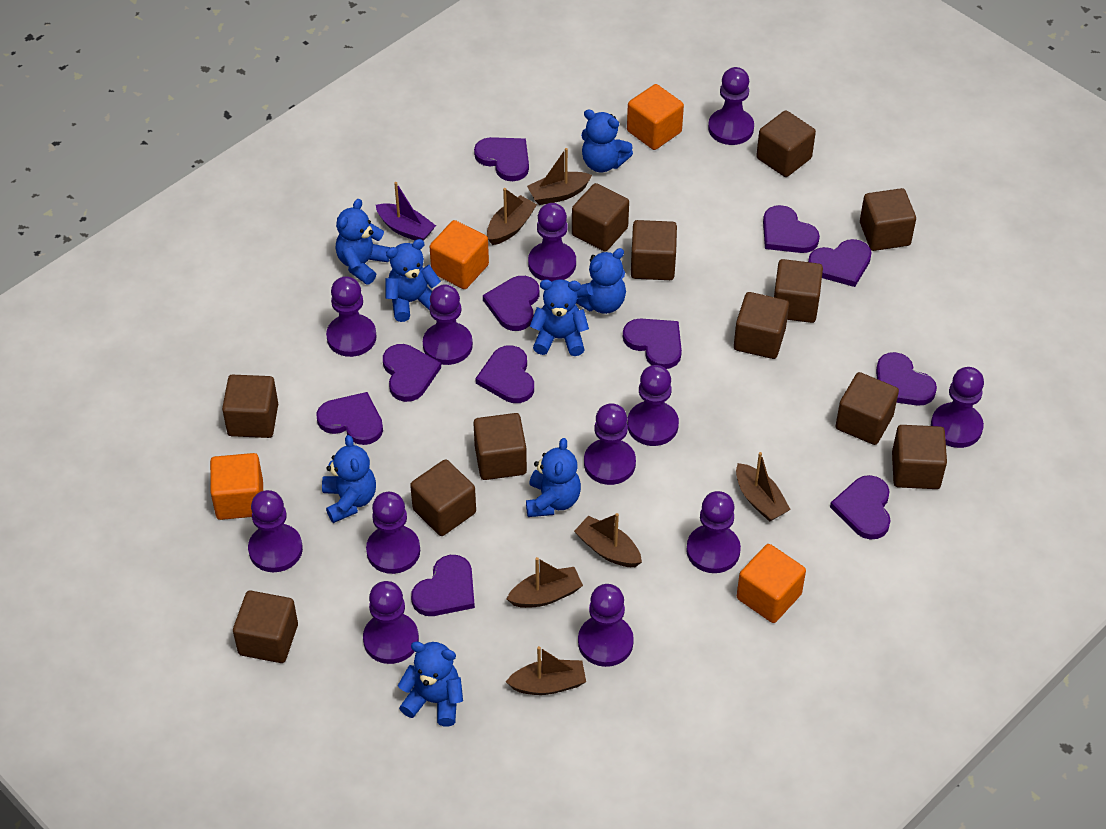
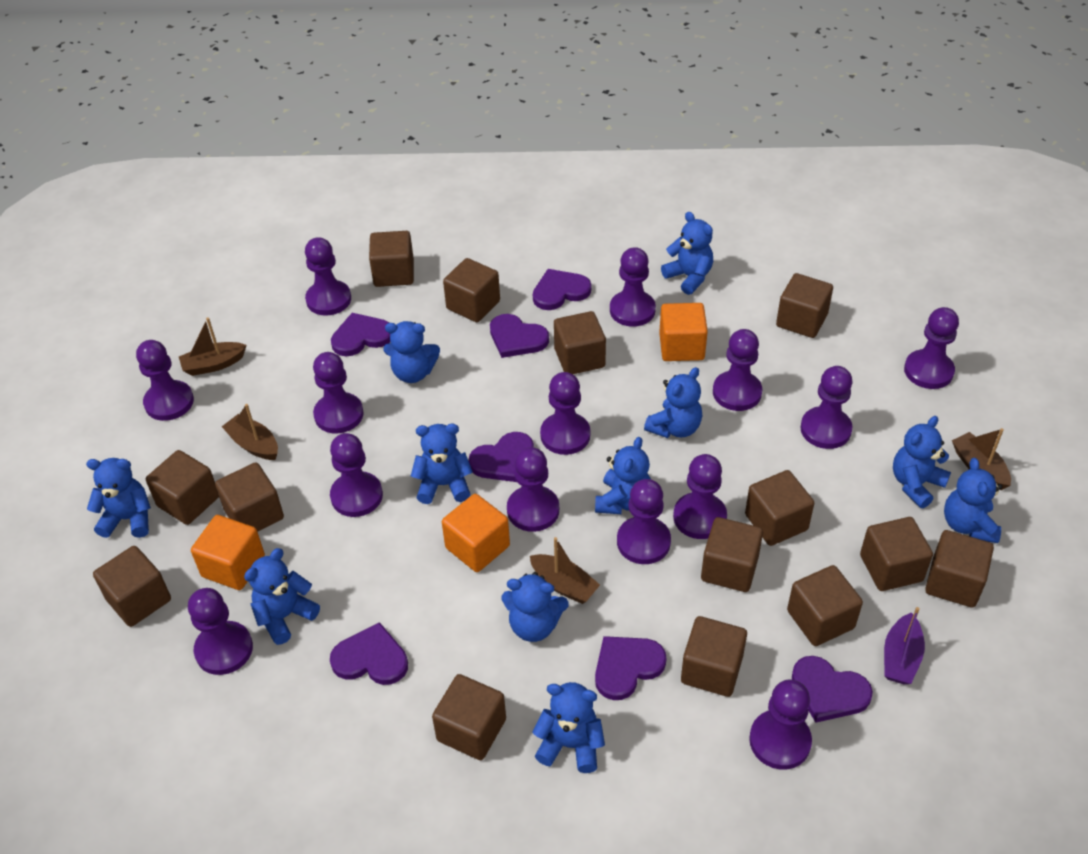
blue teddy bear: 8 -> 11
brown boat: 6 -> 4
brown cube: 12 -> 14
orange cube: 4 -> 3
purple heart: 11 -> 7
purple pawn: 12 -> 14

